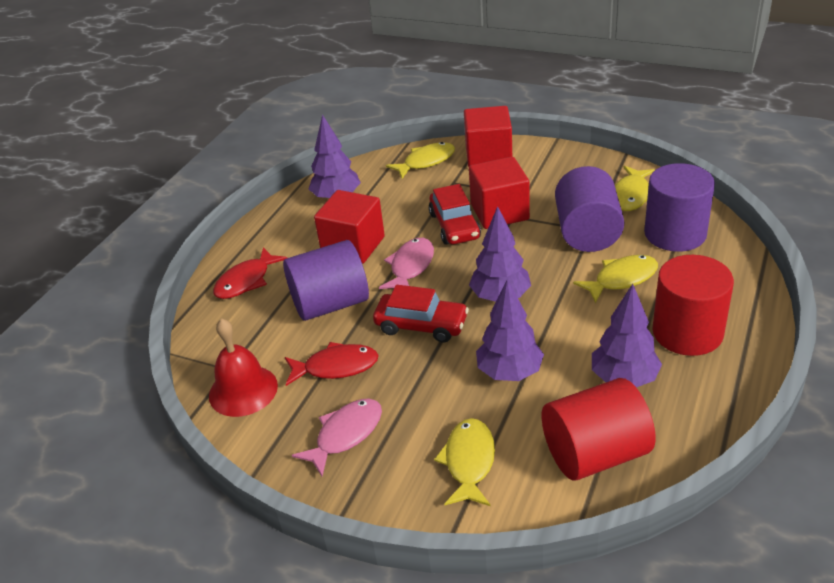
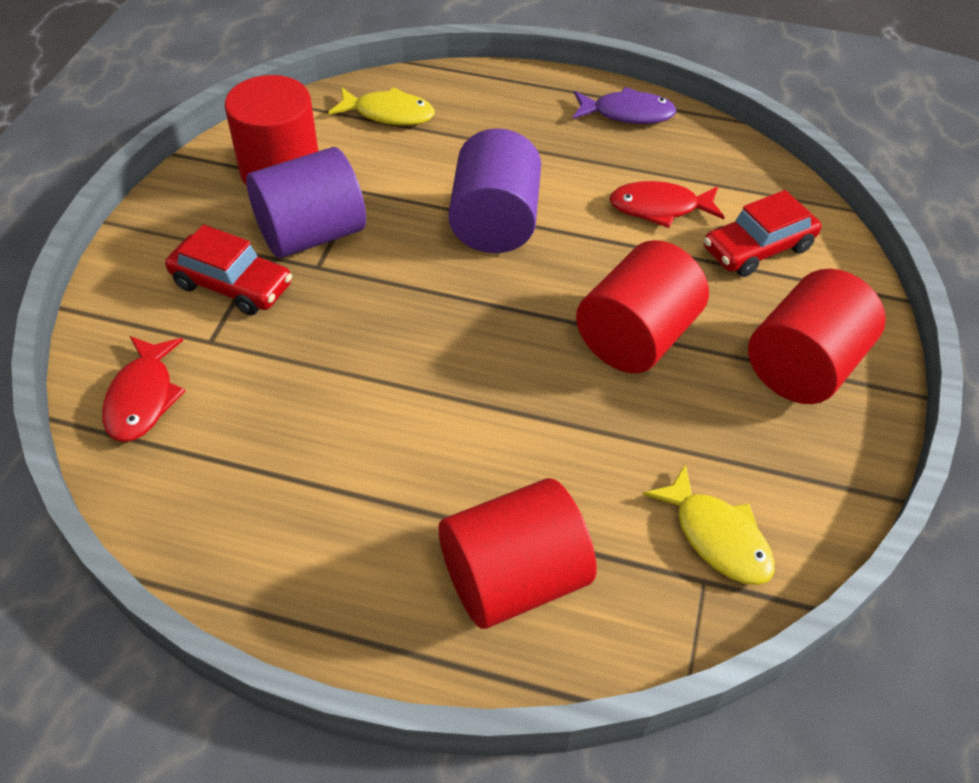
pink fish: 2 -> 0
purple cylinder: 3 -> 2
purple fish: 0 -> 1
purple tree: 4 -> 0
red bell: 1 -> 0
red cube: 3 -> 0
red cylinder: 2 -> 4
yellow fish: 4 -> 2

